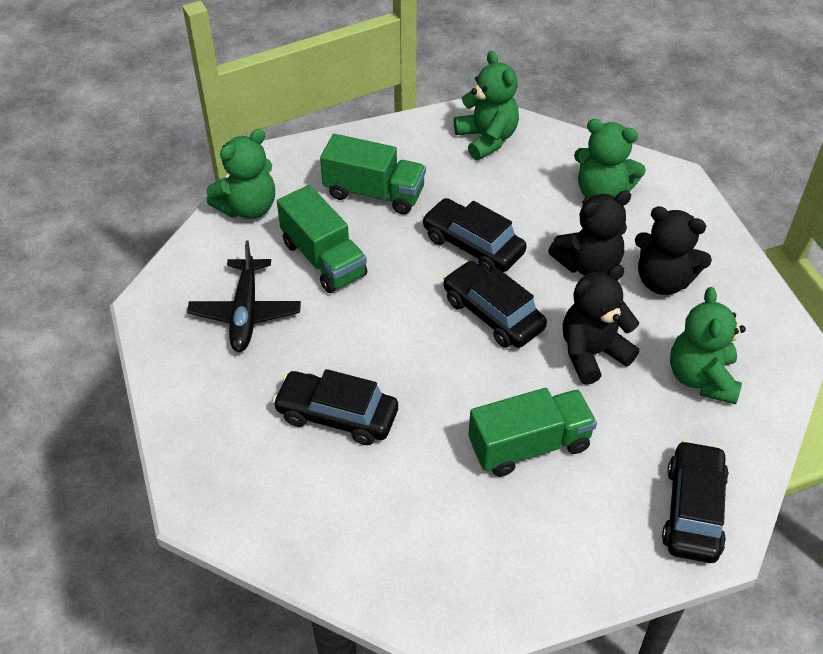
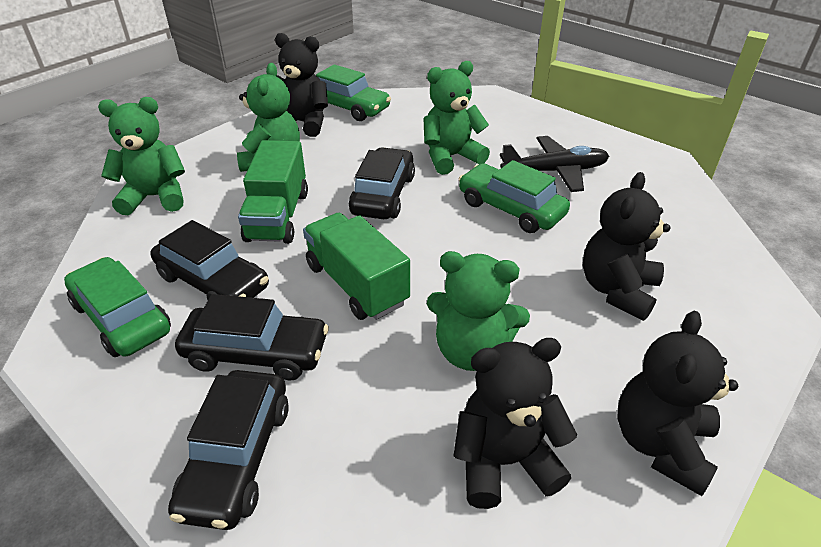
black teddy bear: 3 -> 4
green car: 0 -> 3
green truck: 3 -> 2

